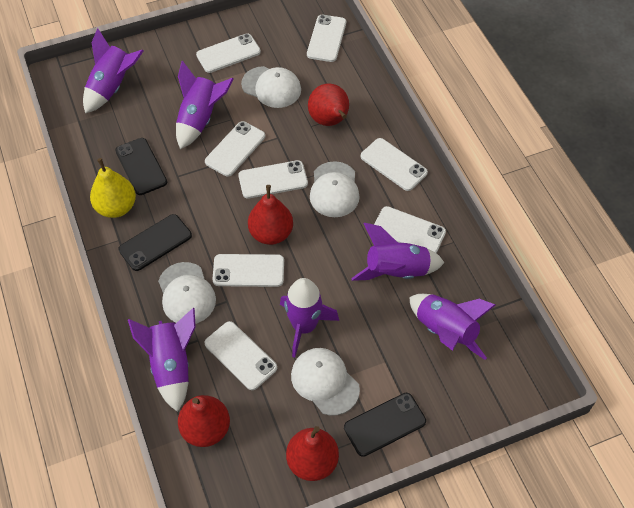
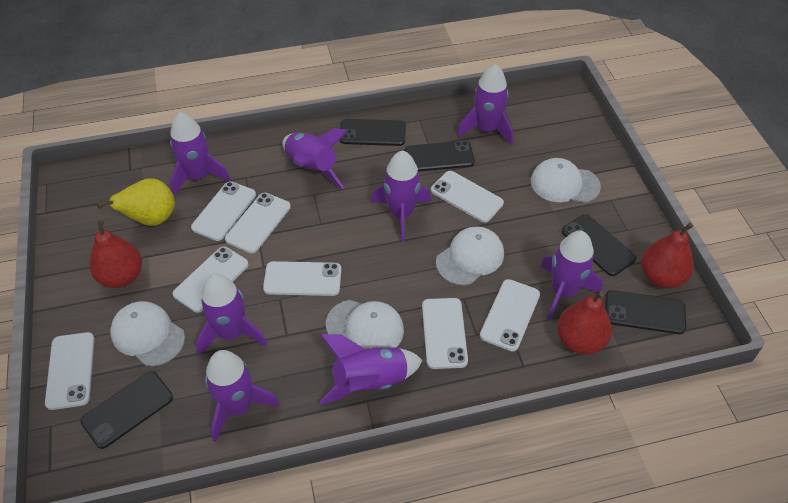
black phone: 3 -> 5
purple rocket: 6 -> 8
red pear: 4 -> 3

